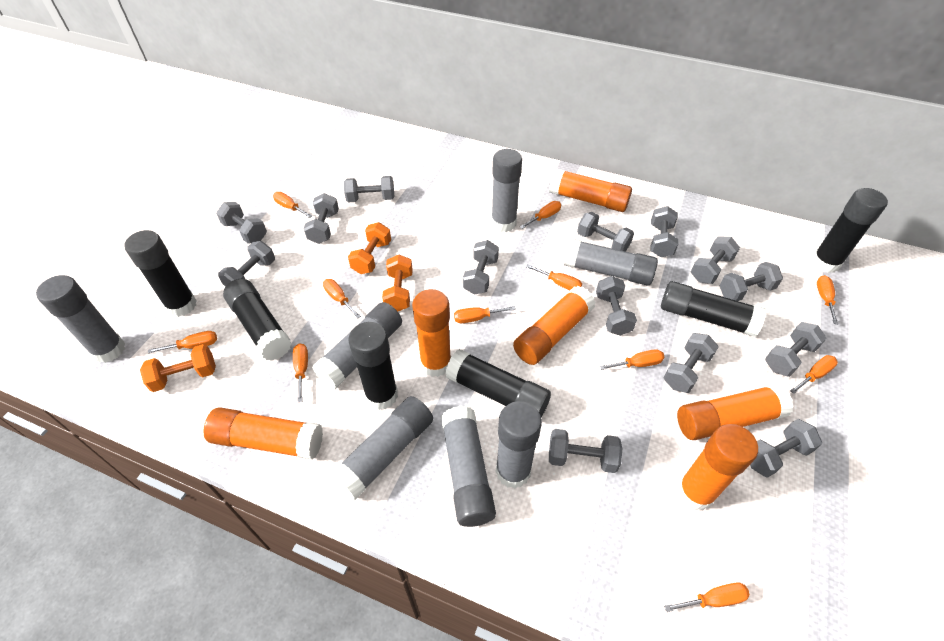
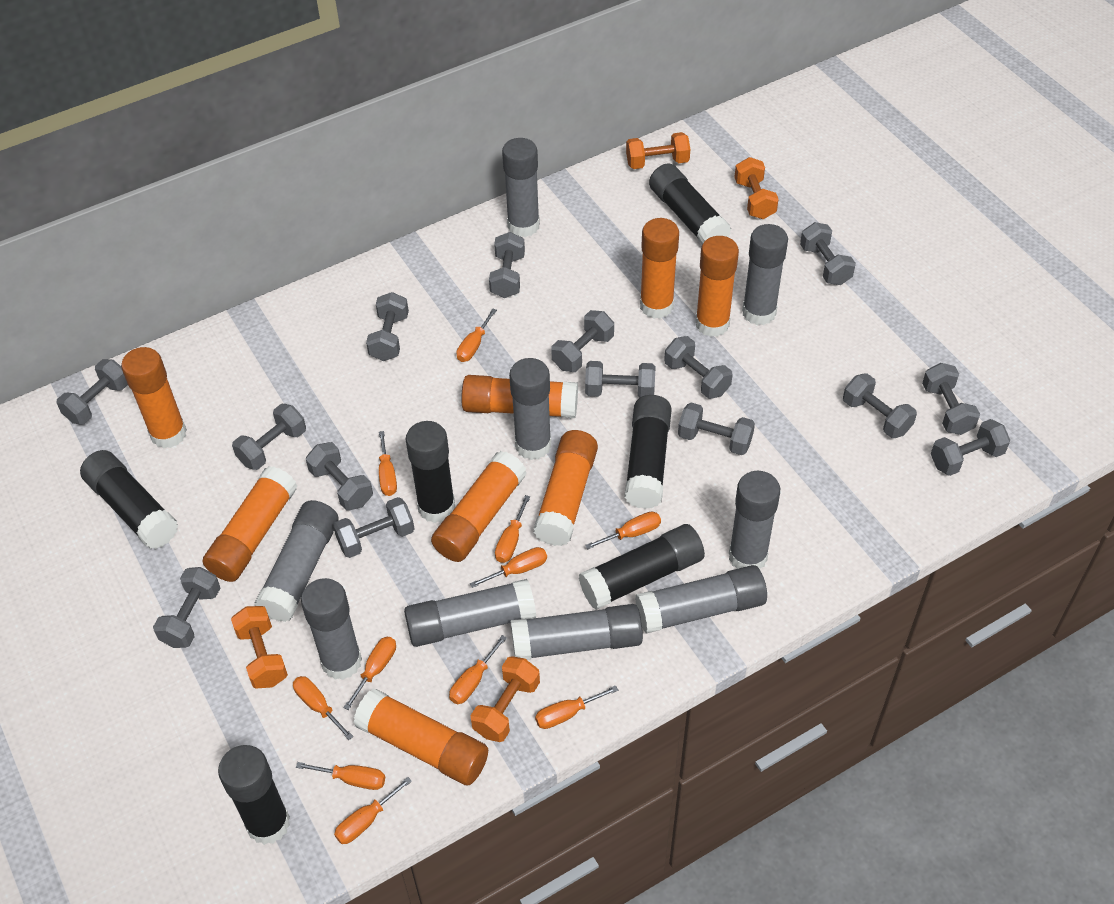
grey dumbbell: 14 -> 15
grey glue stick: 7 -> 9
orange dumbbell: 3 -> 4
orange glue stick: 6 -> 8

